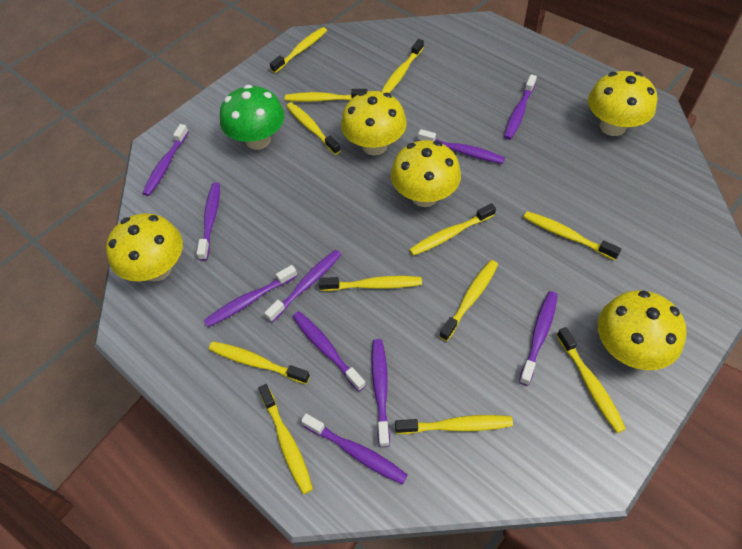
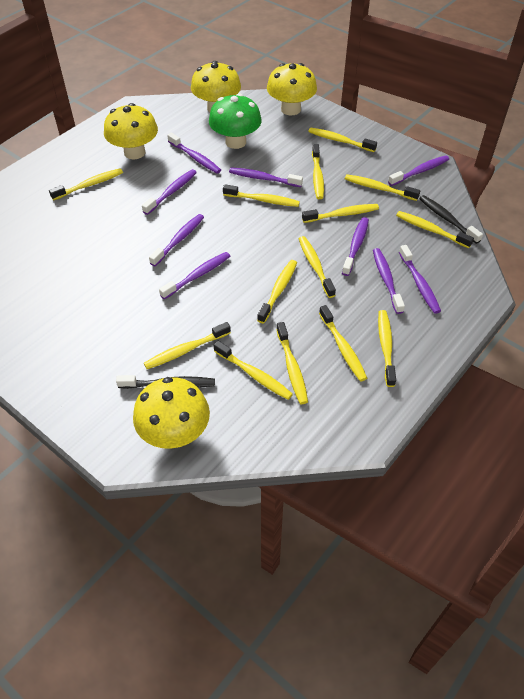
black toothbrush: 0 -> 2
purple toothbrush: 10 -> 9
yellow mushroom: 5 -> 4
yellow toothbrush: 12 -> 14

